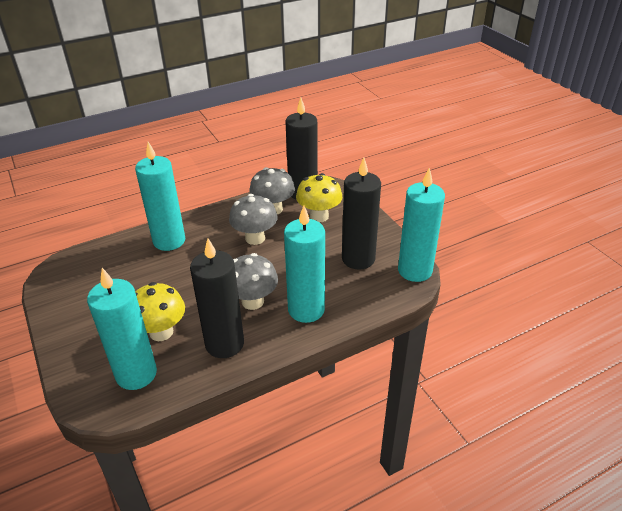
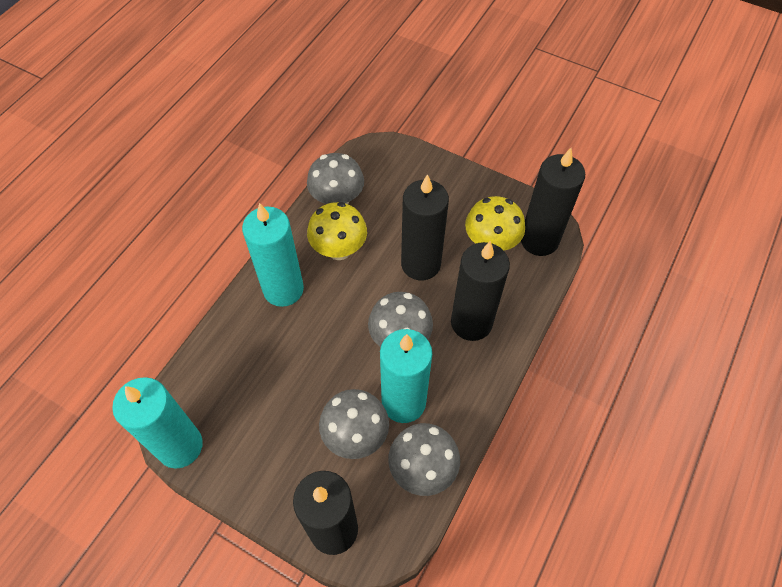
black candle: 3 -> 4
grey mushroom: 3 -> 4
turquoise candle: 4 -> 3

